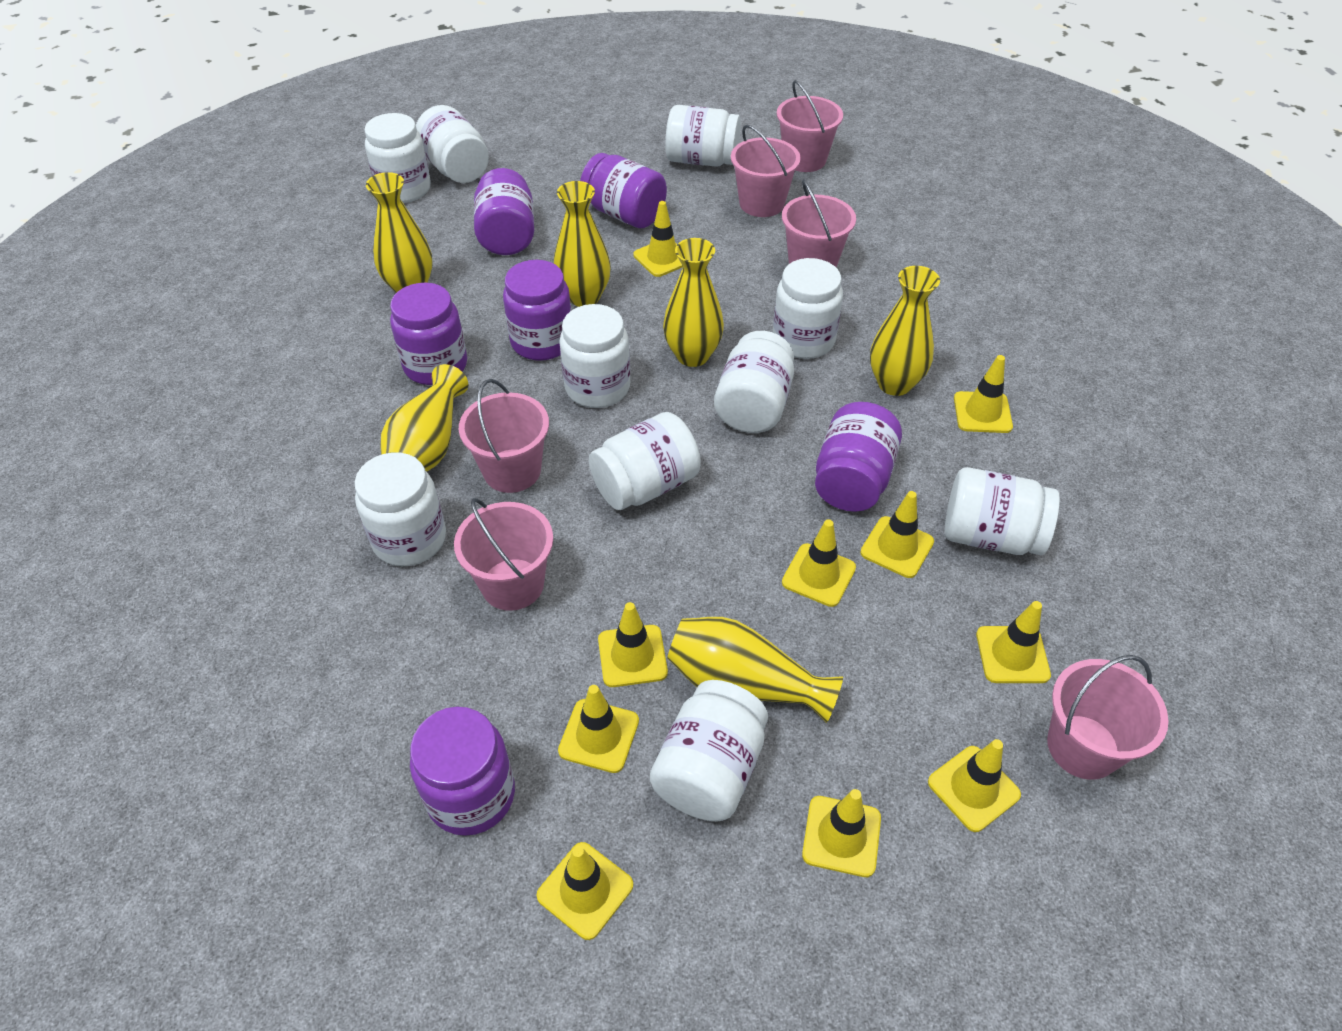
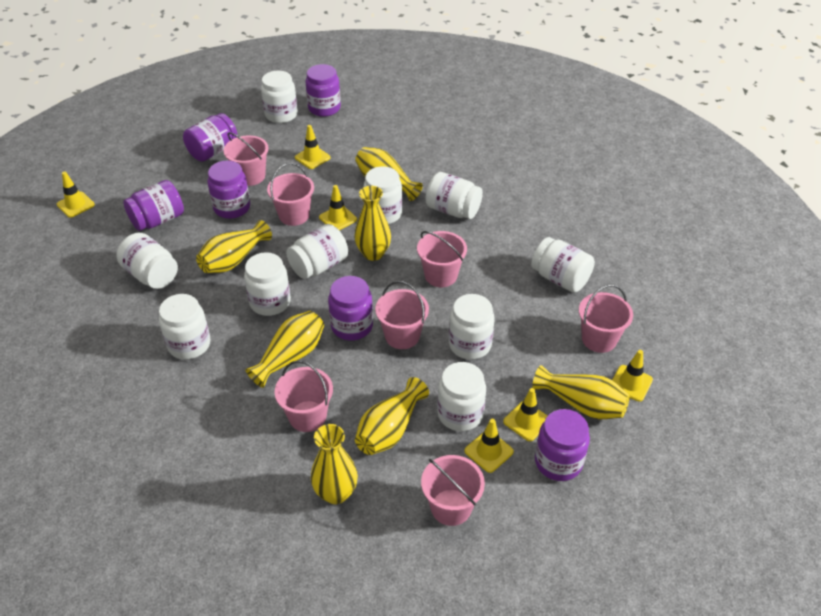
pink bucket: 6 -> 7
yellow traffic cone: 10 -> 6
yellow vase: 6 -> 7

